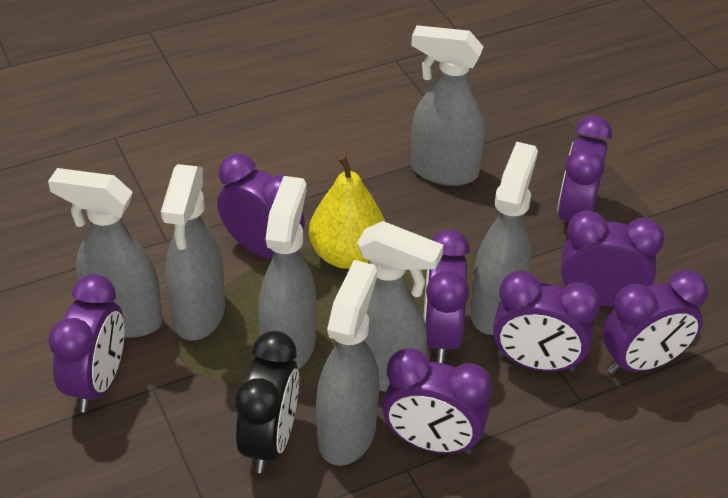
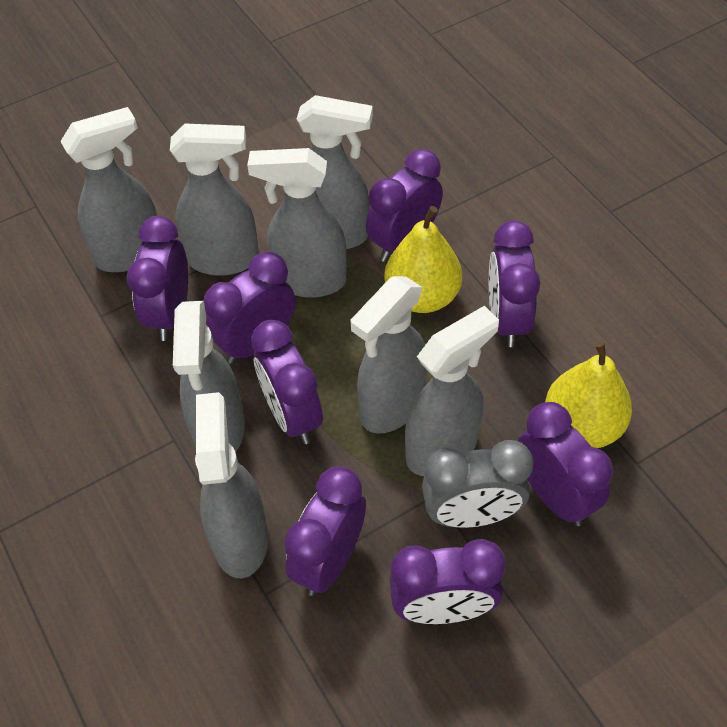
black clock: 1 -> 0
grey clock: 0 -> 1
grey spray bottle: 7 -> 8
yellow pear: 1 -> 2

